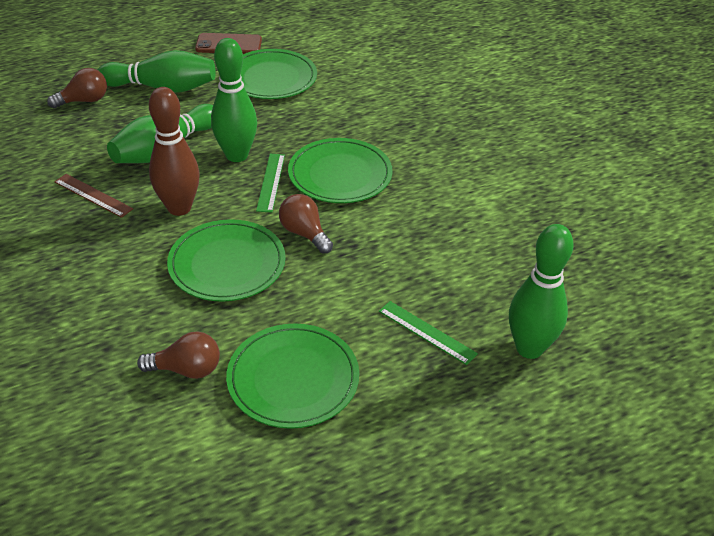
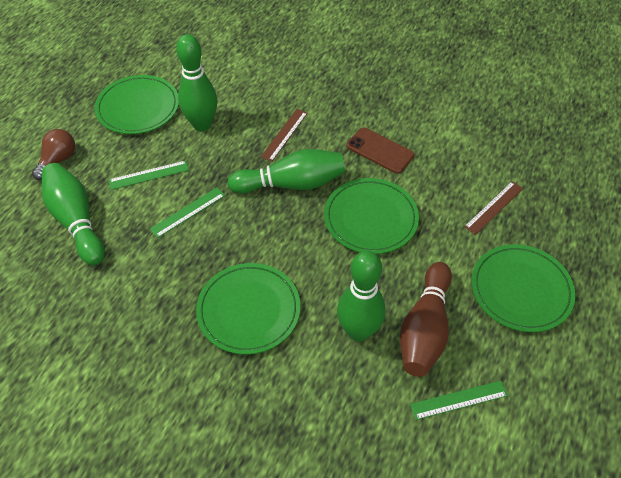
brown light bulb: 3 -> 1
brown ruler: 1 -> 2
green ruler: 2 -> 3

